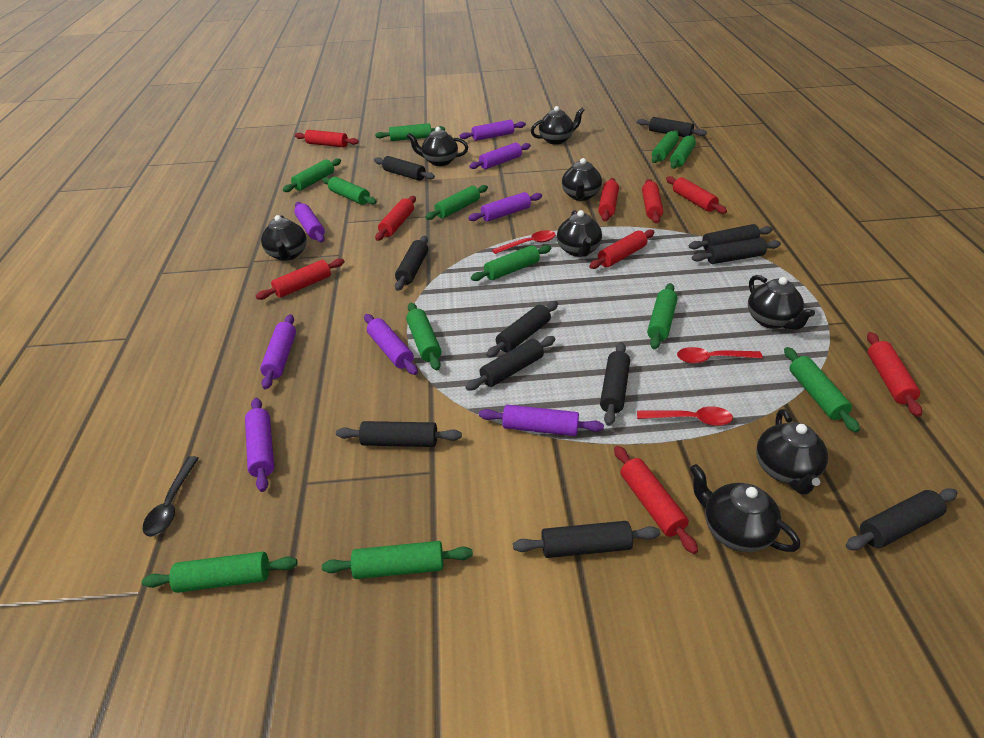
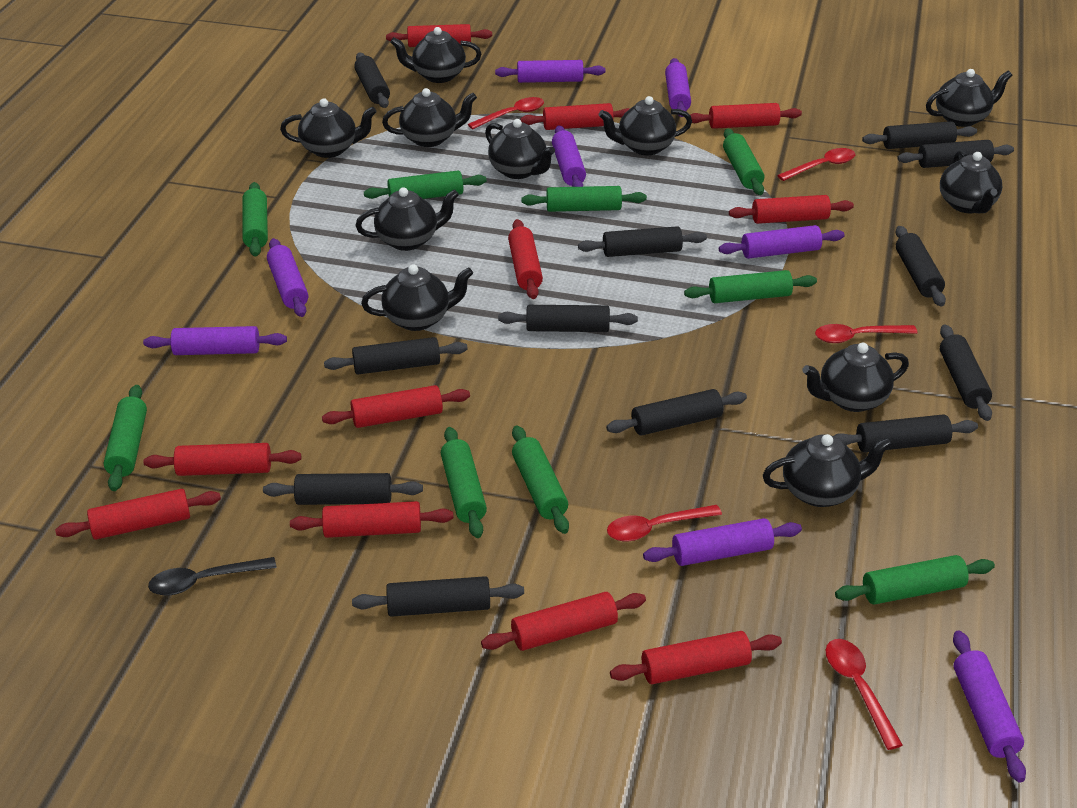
black rolling pin: 11 -> 12
black teapot: 8 -> 11
green rolling pin: 12 -> 9
red rolling pin: 9 -> 11
red spoon: 3 -> 5

